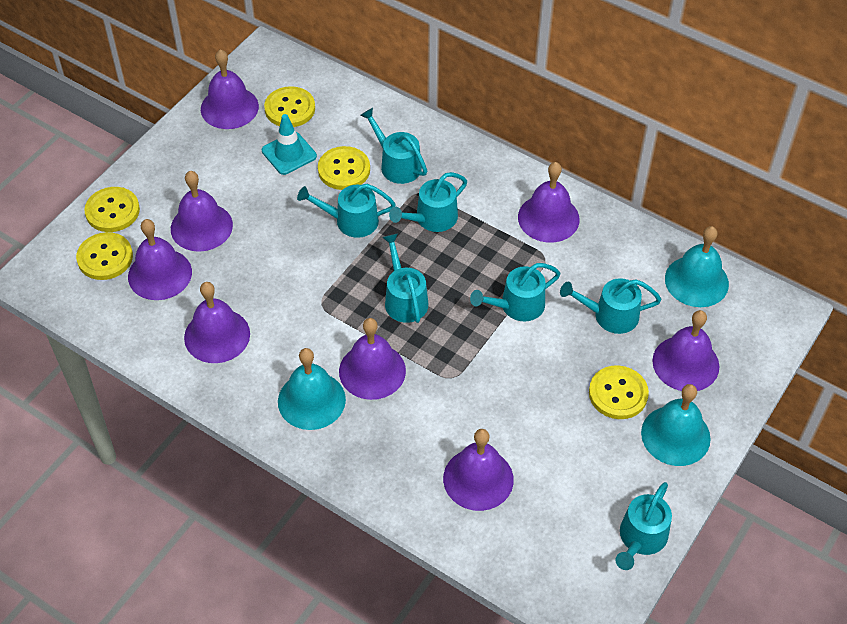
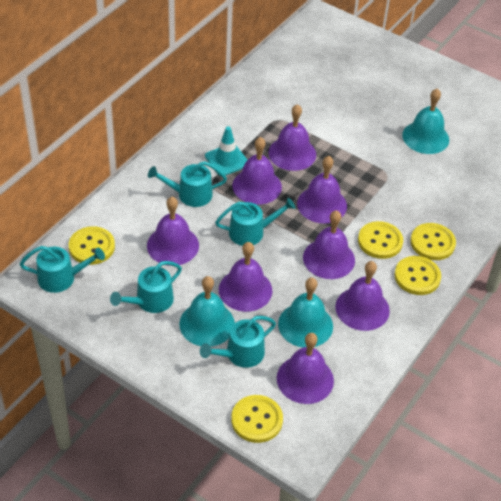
turquoise watering can: 7 -> 5

